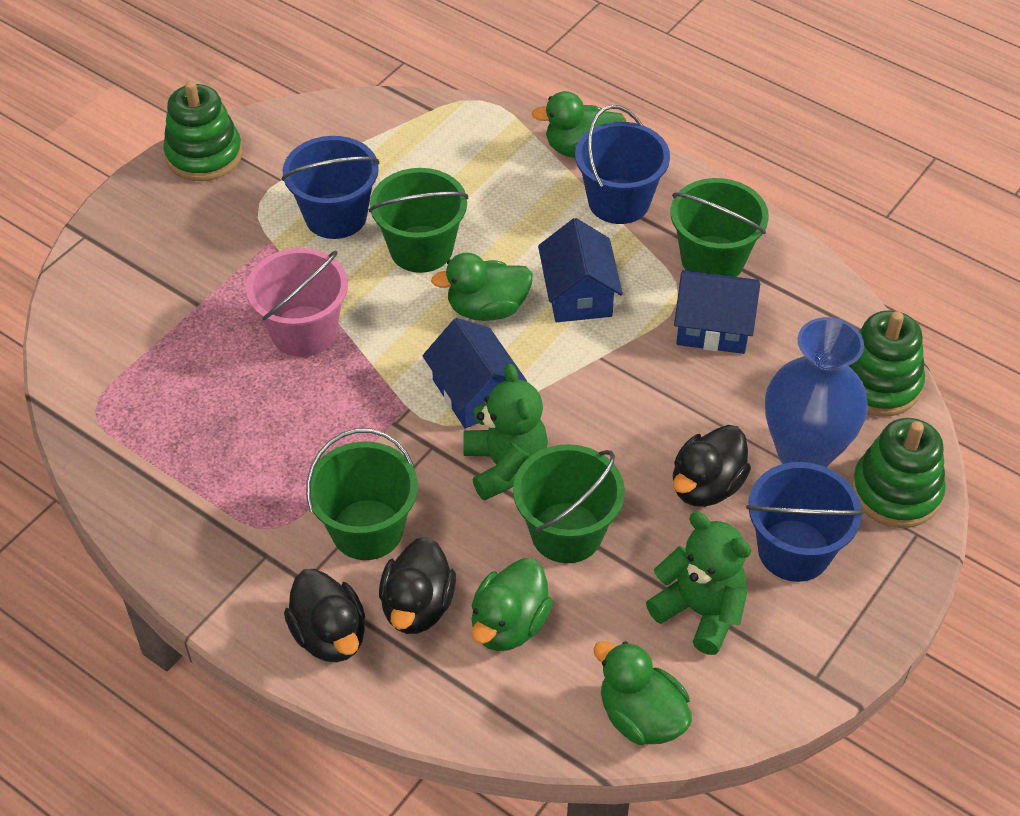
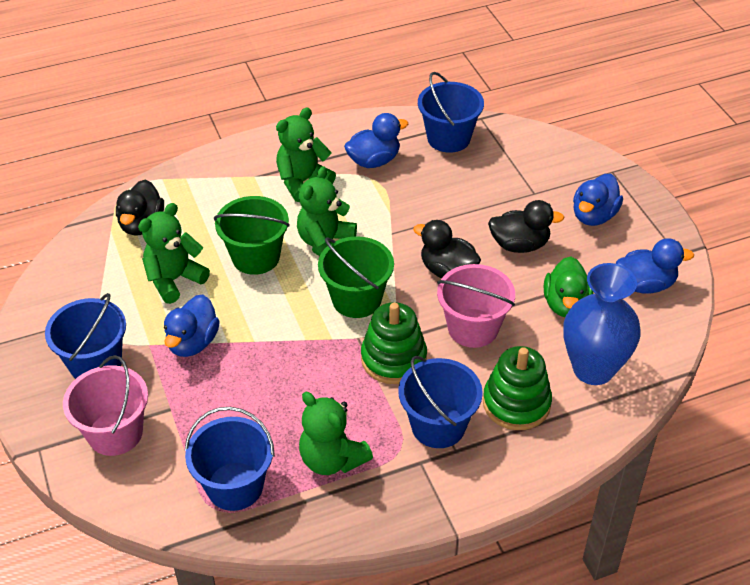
blue bucket: 3 -> 4
blue duck: 0 -> 4
blue house: 3 -> 0
green bucket: 4 -> 2
green duck: 4 -> 1
green stacking toy: 3 -> 2
green teddy bear: 2 -> 4
pink bucket: 1 -> 2

